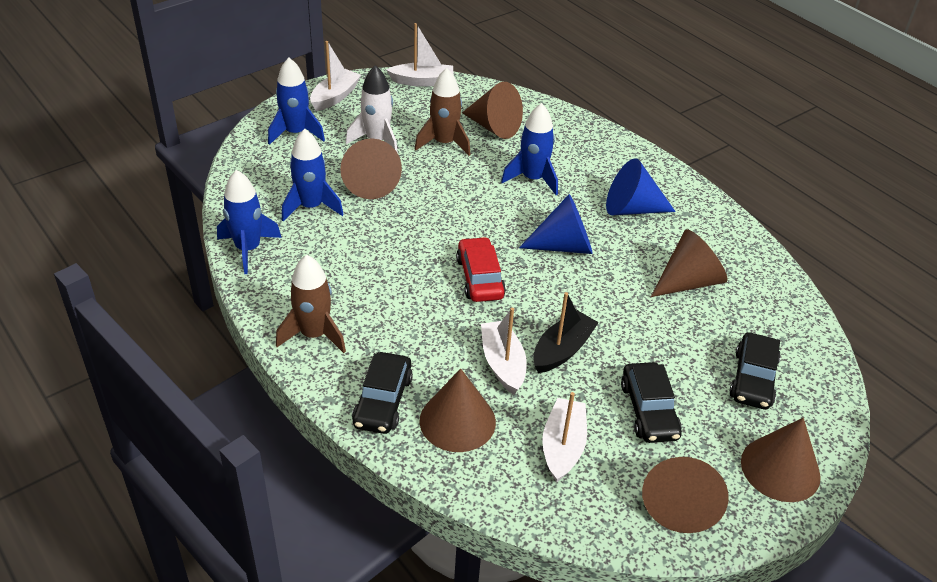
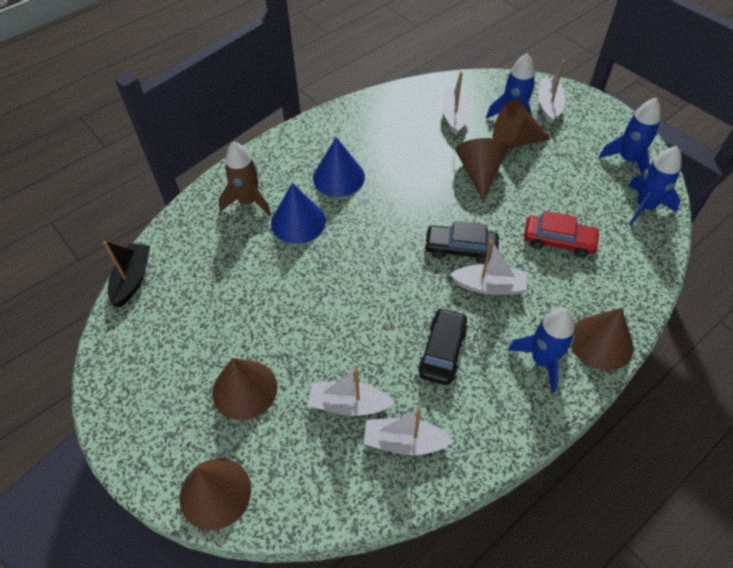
black car: 3 -> 2
brown cone: 6 -> 5
brown rocket: 2 -> 1
white boat: 4 -> 5
white rocket: 1 -> 0

